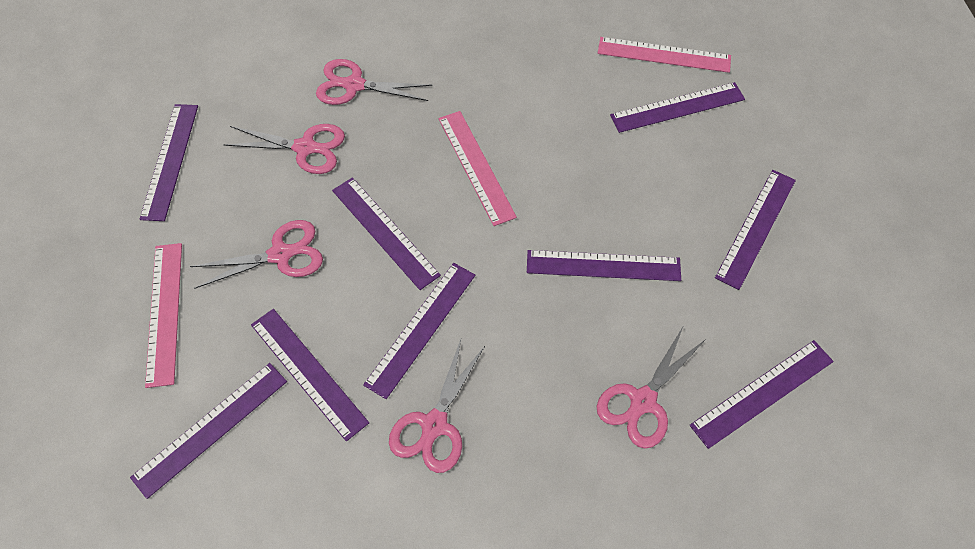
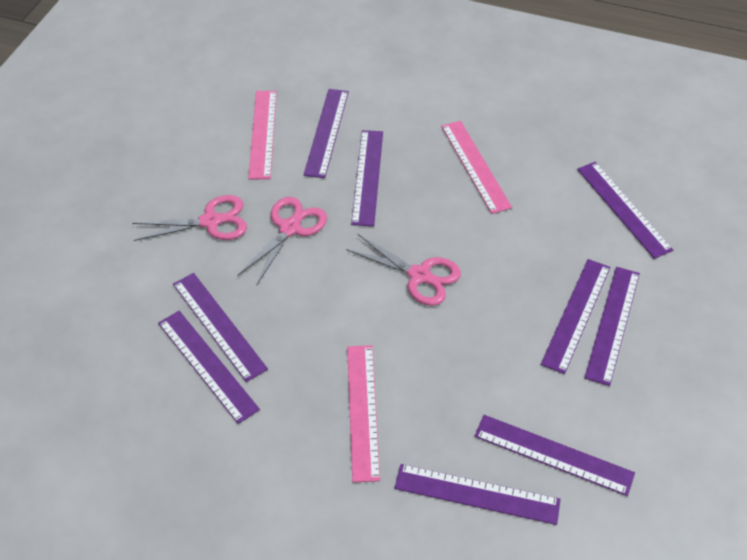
pink scissors: 5 -> 3

